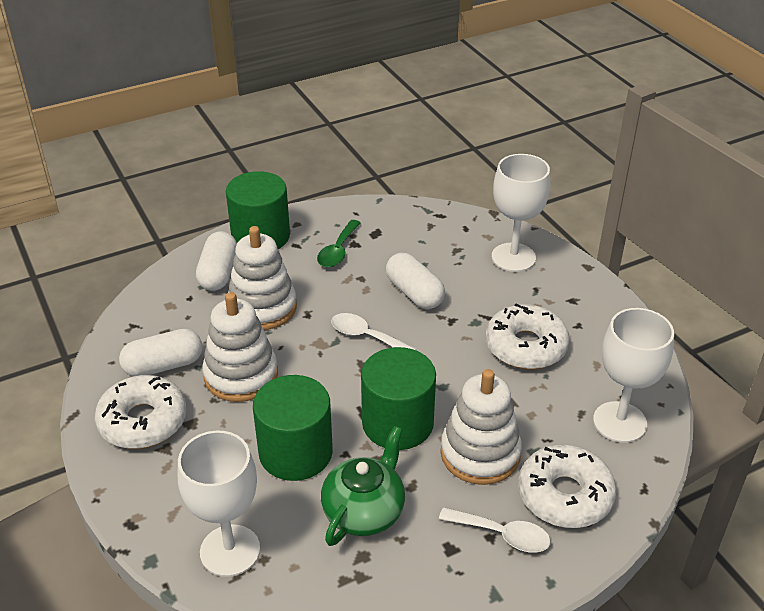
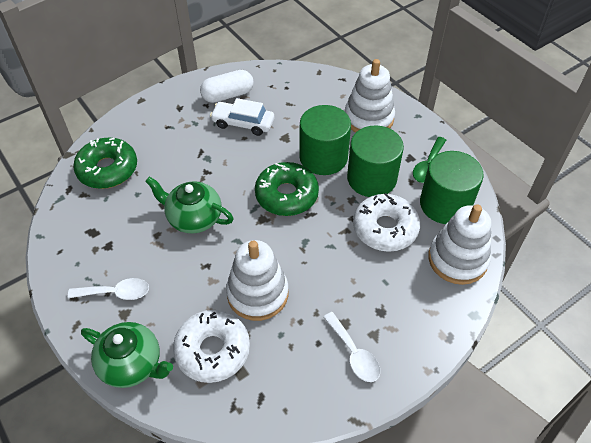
green donut: 0 -> 2
green teapot: 1 -> 2
white capsule: 3 -> 1
white car: 0 -> 1
white donut: 3 -> 2
white goblet: 3 -> 0

